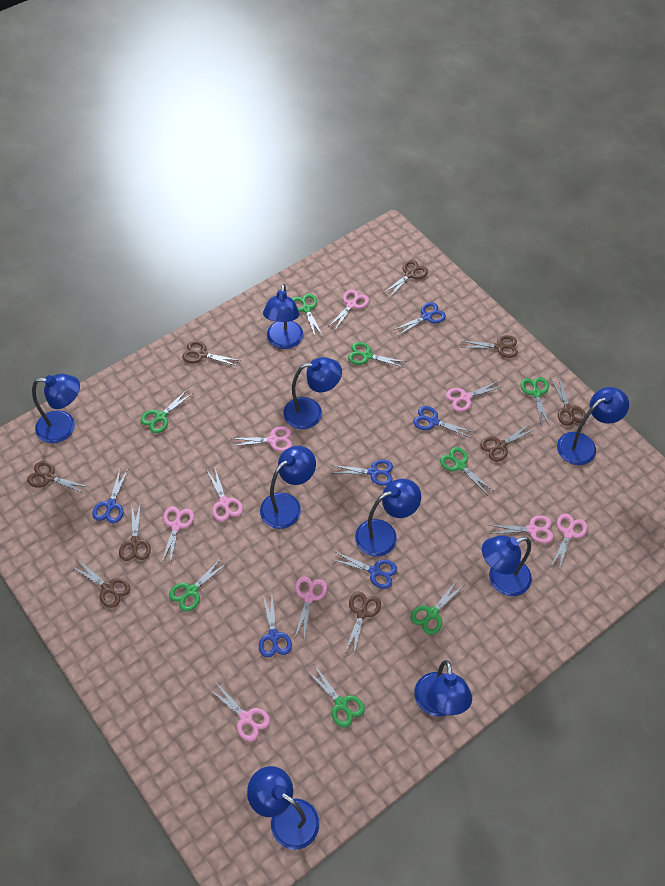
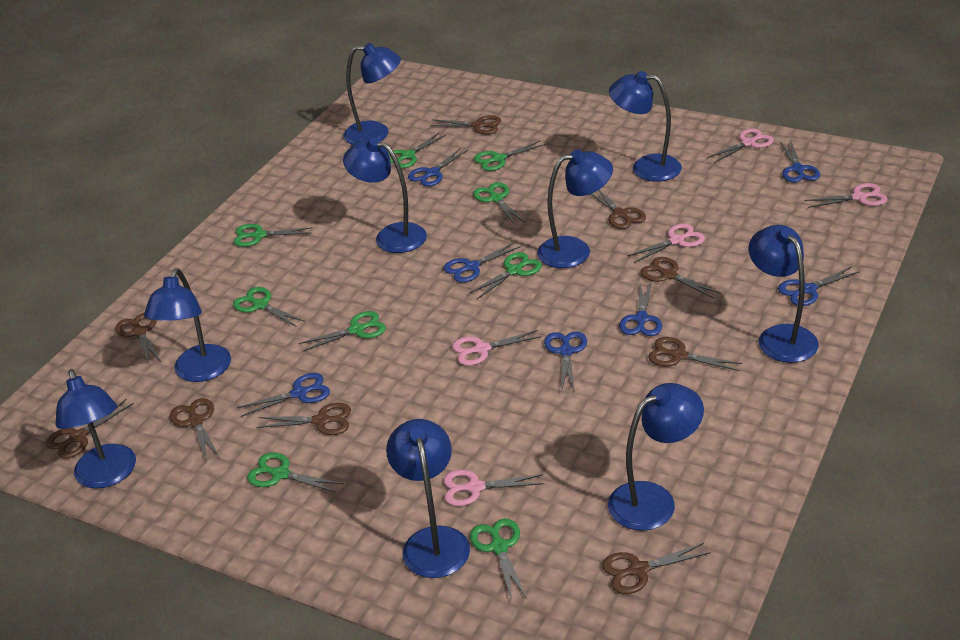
blue scissors: 6 -> 7
green scissors: 8 -> 9
pink scissors: 9 -> 5

